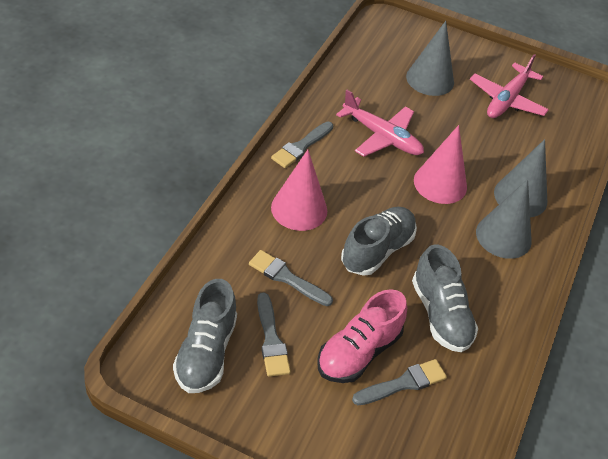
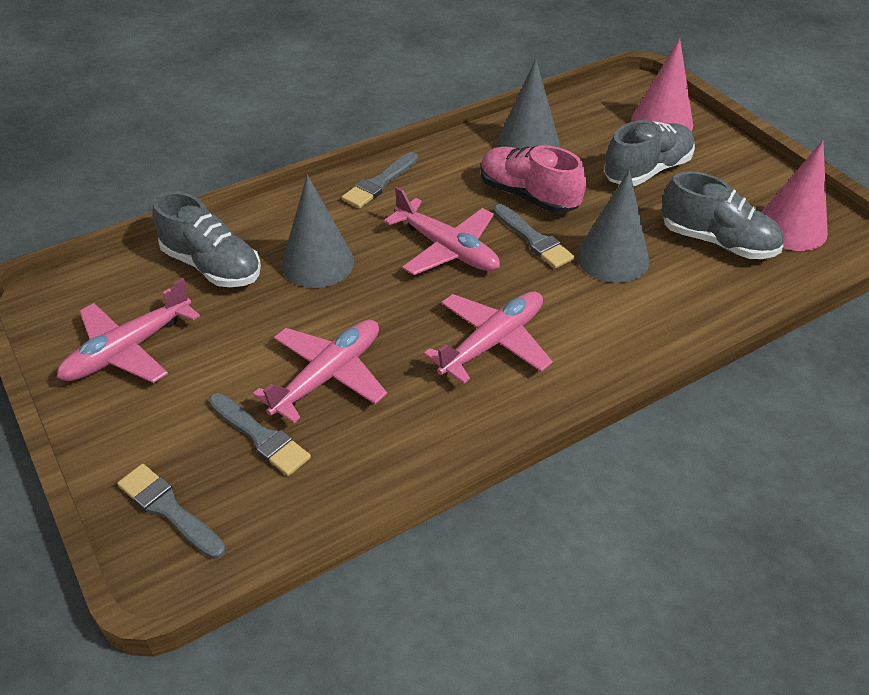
pink plane: 2 -> 4

